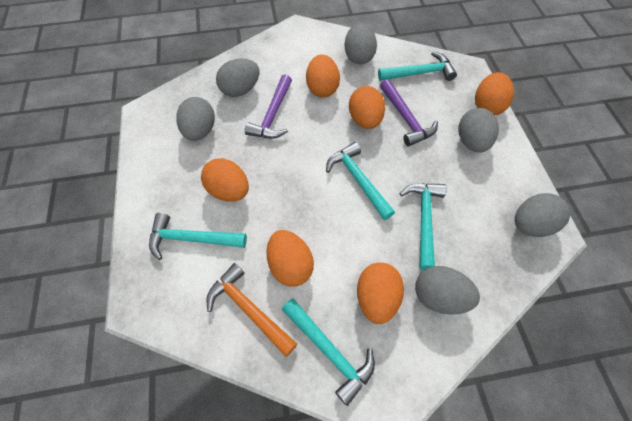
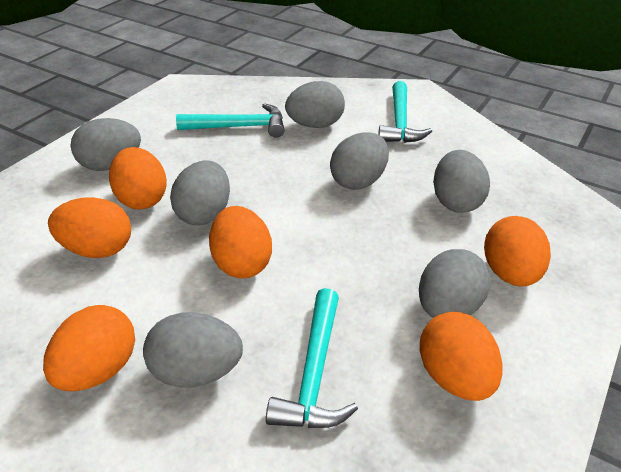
grey egg: 6 -> 7
orange hammer: 1 -> 0
purple hammer: 2 -> 0
turquoise hammer: 5 -> 3

